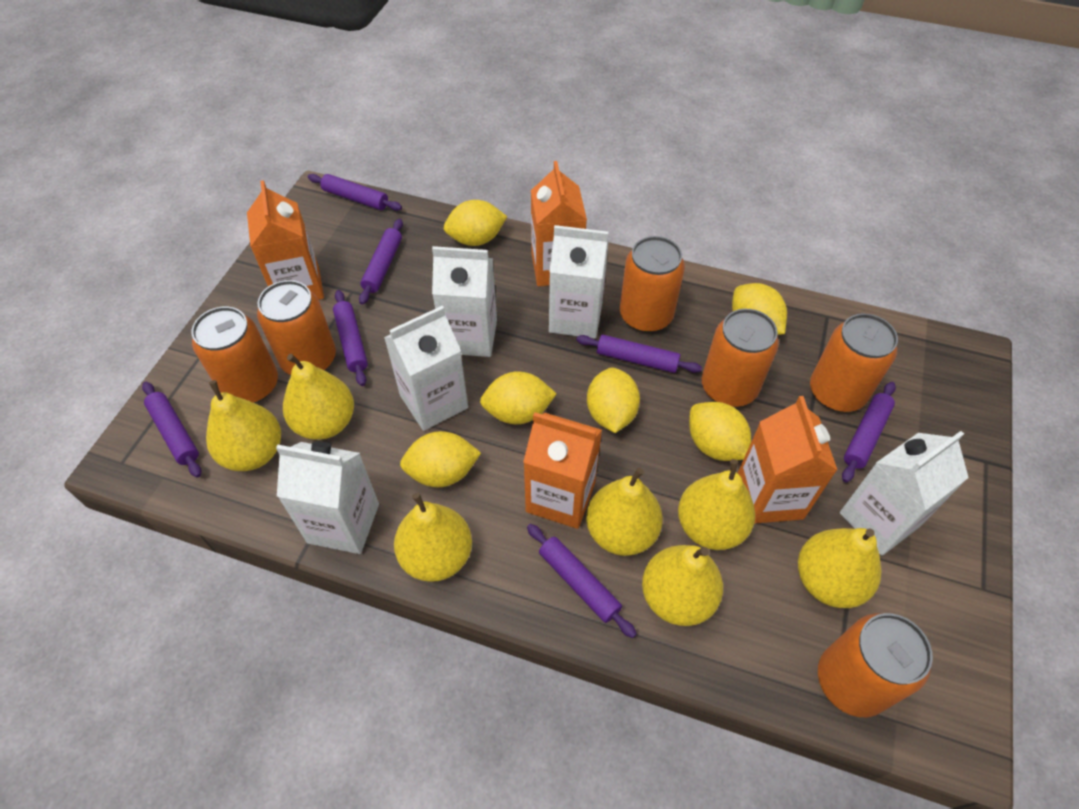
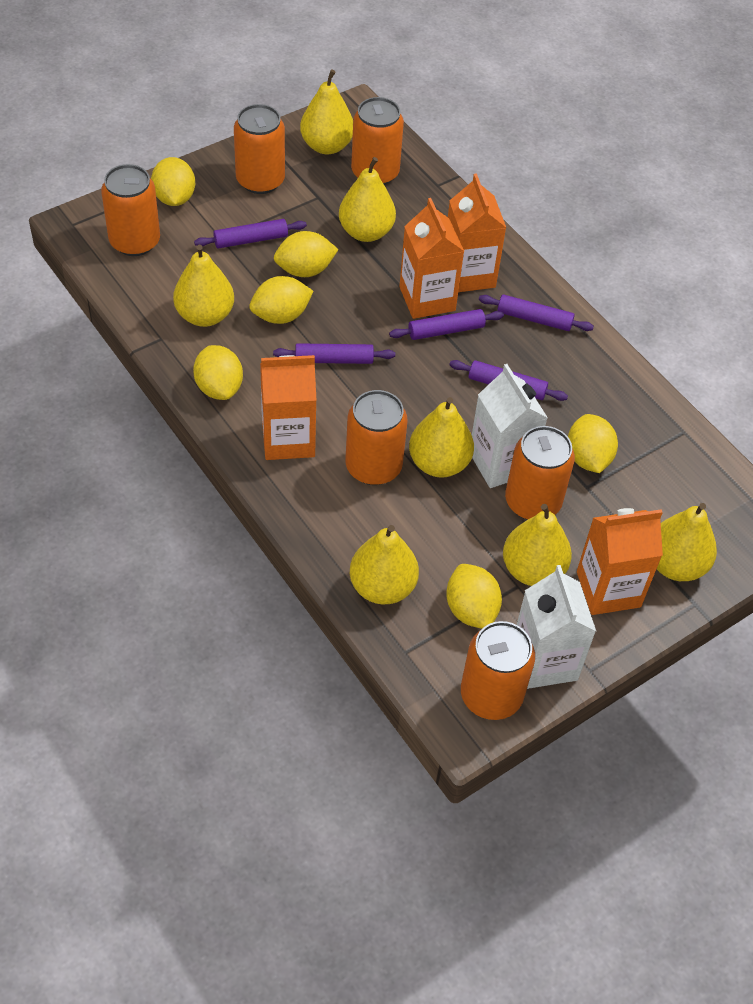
purple rolling pin: 7 -> 5
white carton: 5 -> 2

